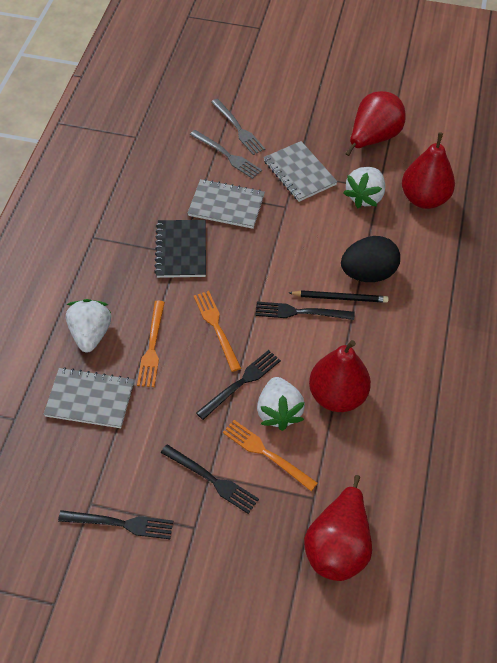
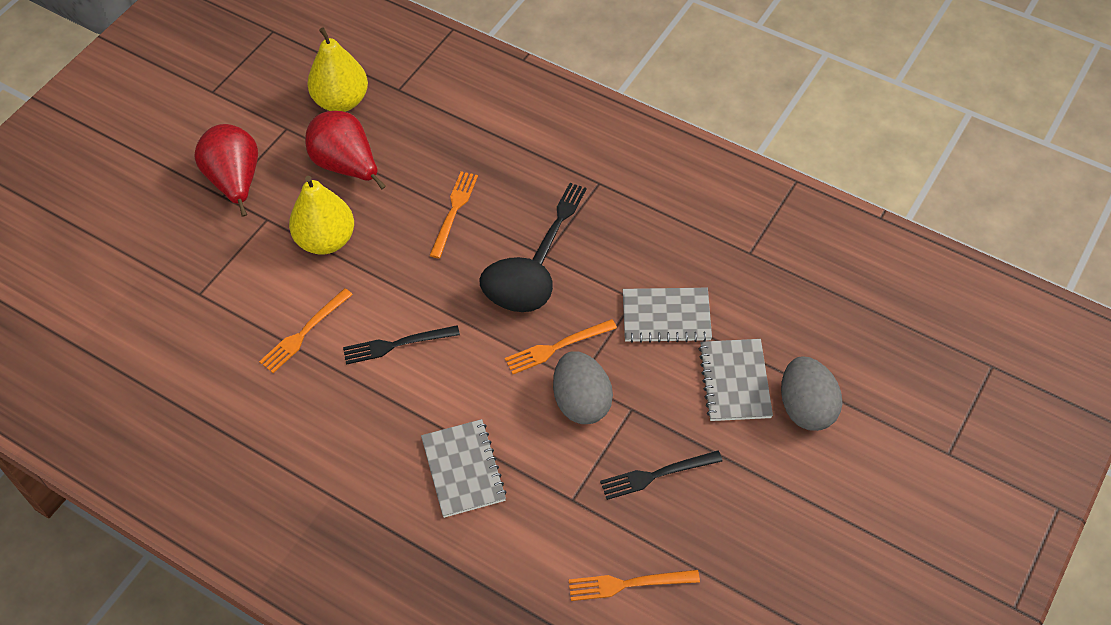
black fork: 4 -> 3
black notebook: 1 -> 0
black pencil: 1 -> 0
grey egg: 0 -> 2
grey fork: 2 -> 0
orange fork: 3 -> 4
red pear: 4 -> 2
white strawberry: 3 -> 0
yellow pear: 0 -> 2

